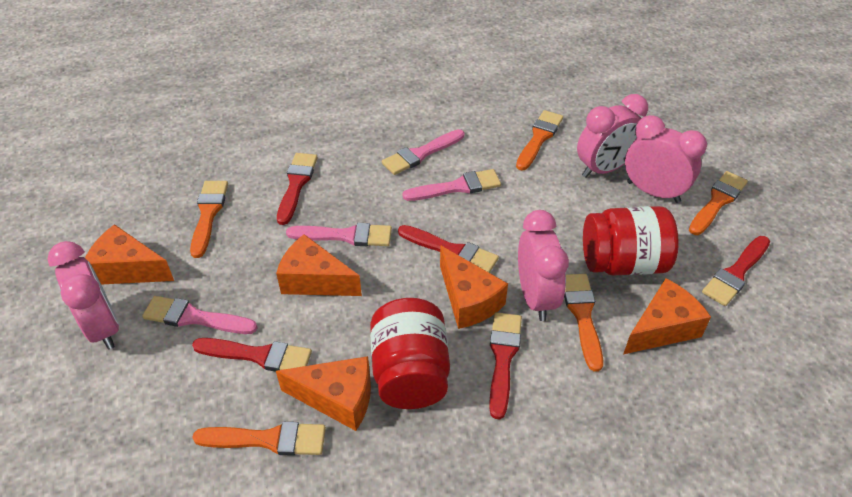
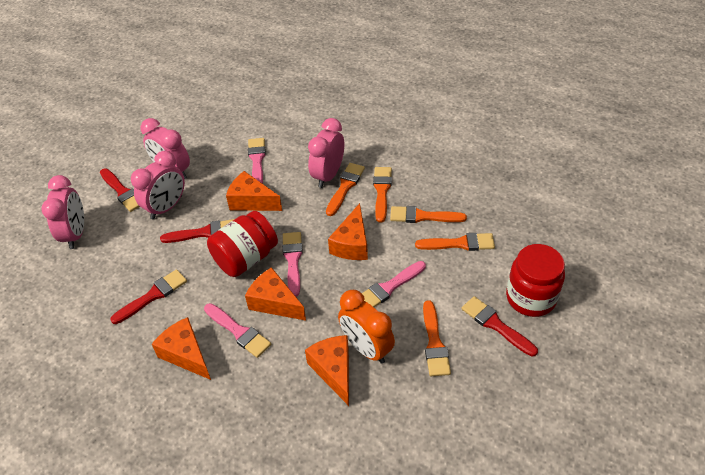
orange clock: 0 -> 1
red brush: 5 -> 4

